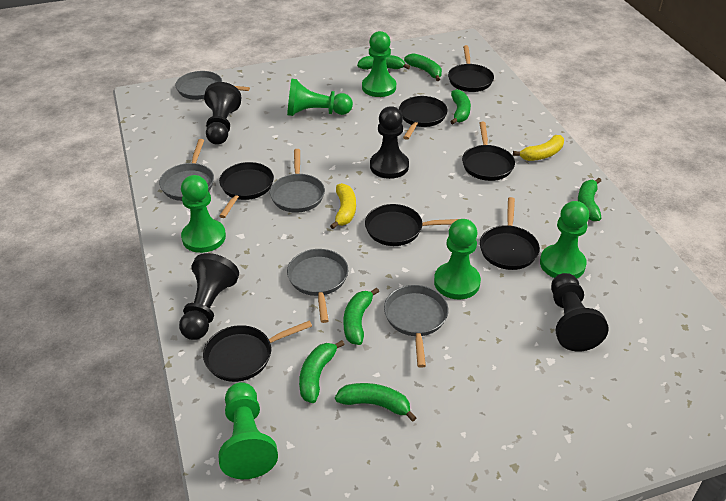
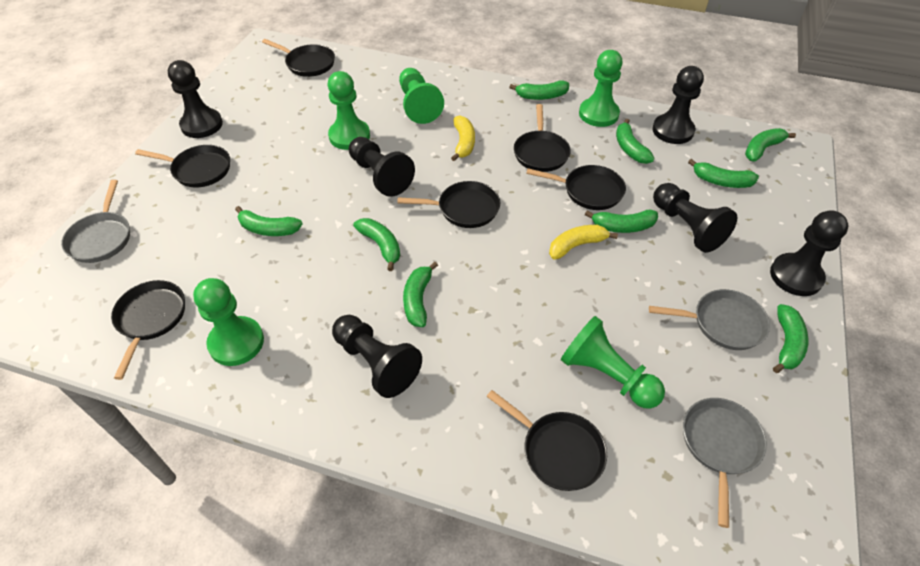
black pawn: 4 -> 6
green banana: 7 -> 9
green pawn: 6 -> 5
grey pan: 5 -> 3

